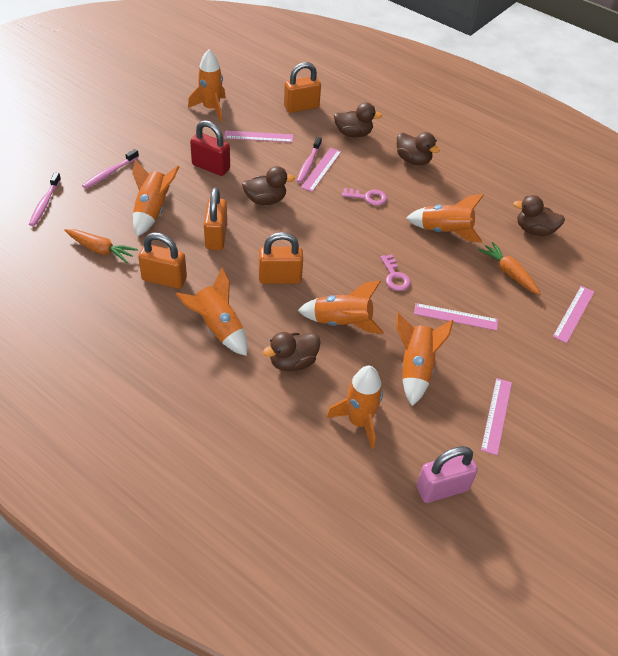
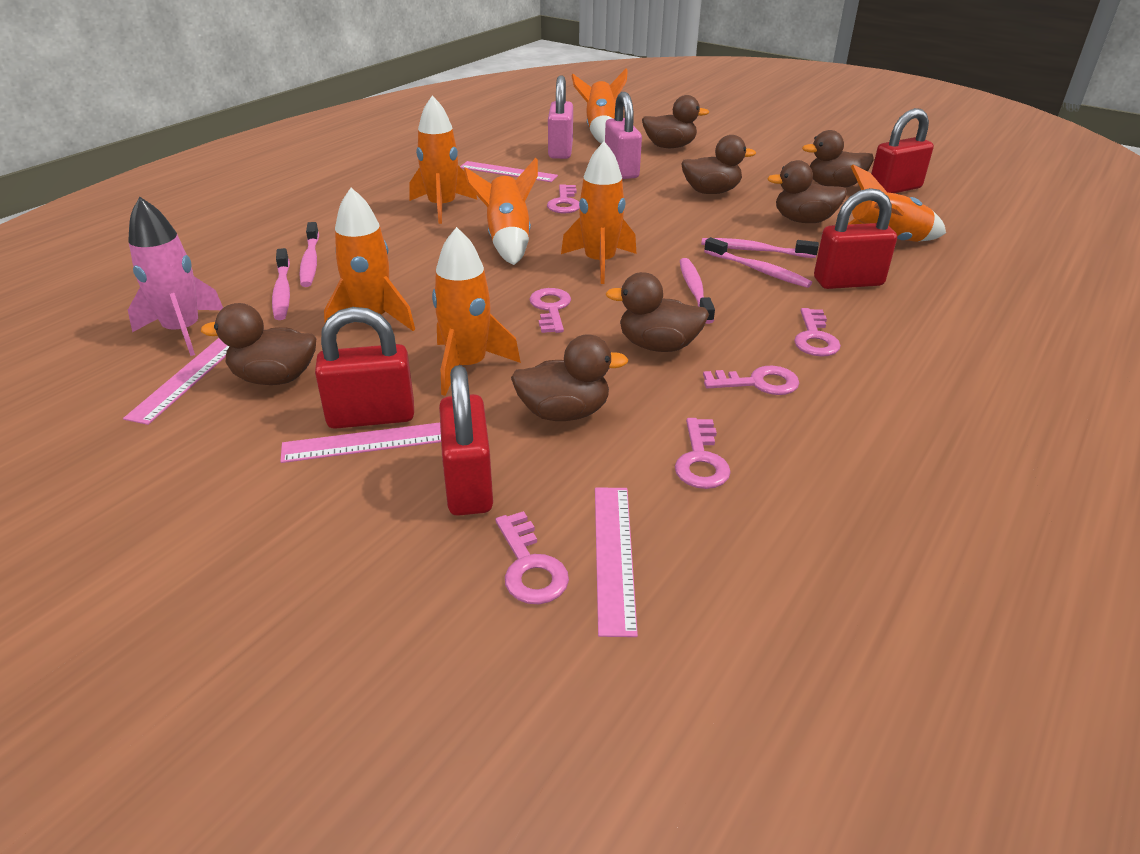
brown duck: 5 -> 7
orange carrot: 2 -> 0
orange padlock: 4 -> 0
pink key: 2 -> 6
pink padlock: 1 -> 2
pink rocket: 0 -> 1
pink ruler: 5 -> 4
pink toothbrush: 3 -> 5
red padlock: 1 -> 4

